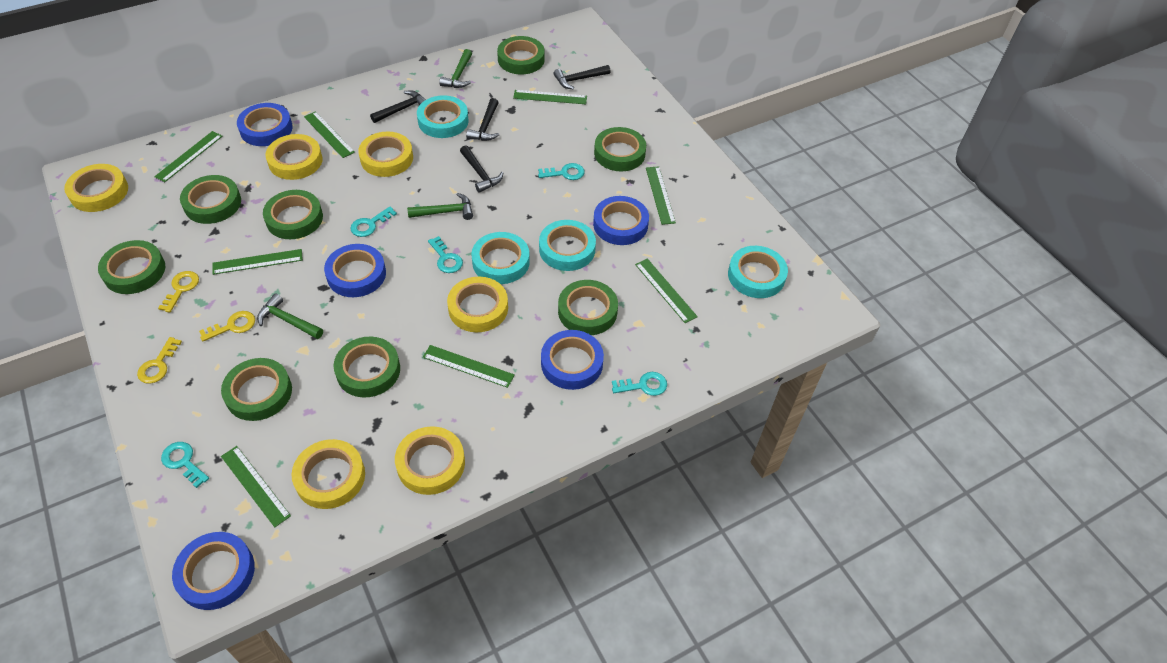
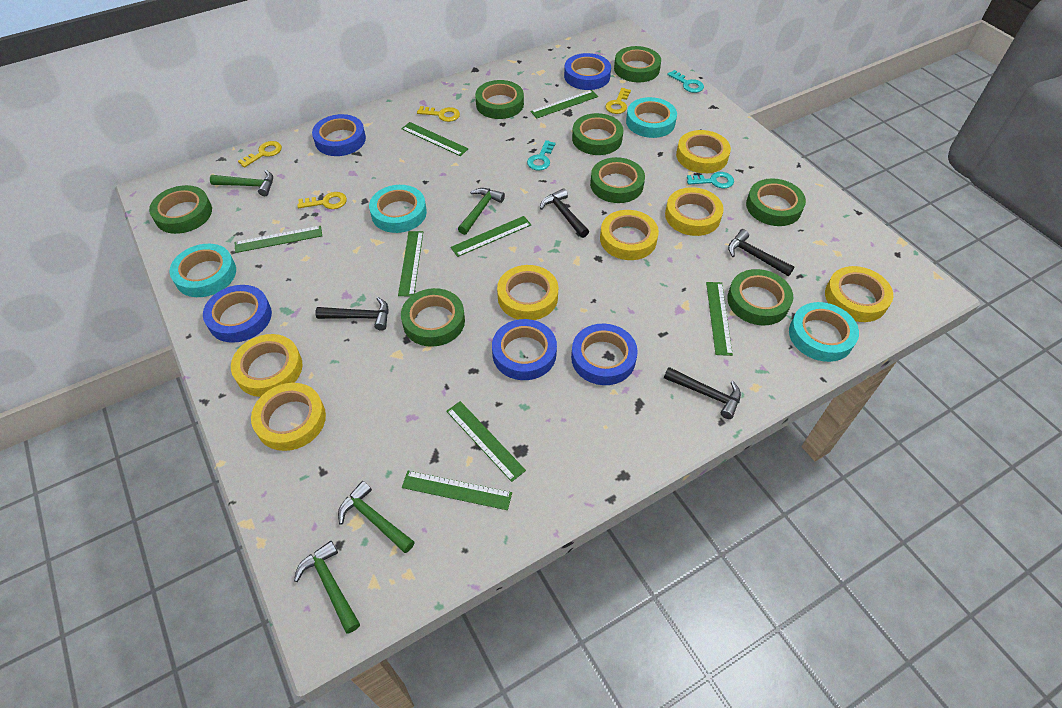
green hammer: 3 -> 4
turquoise key: 5 -> 3
yellow key: 3 -> 4
yellow tape: 6 -> 7

